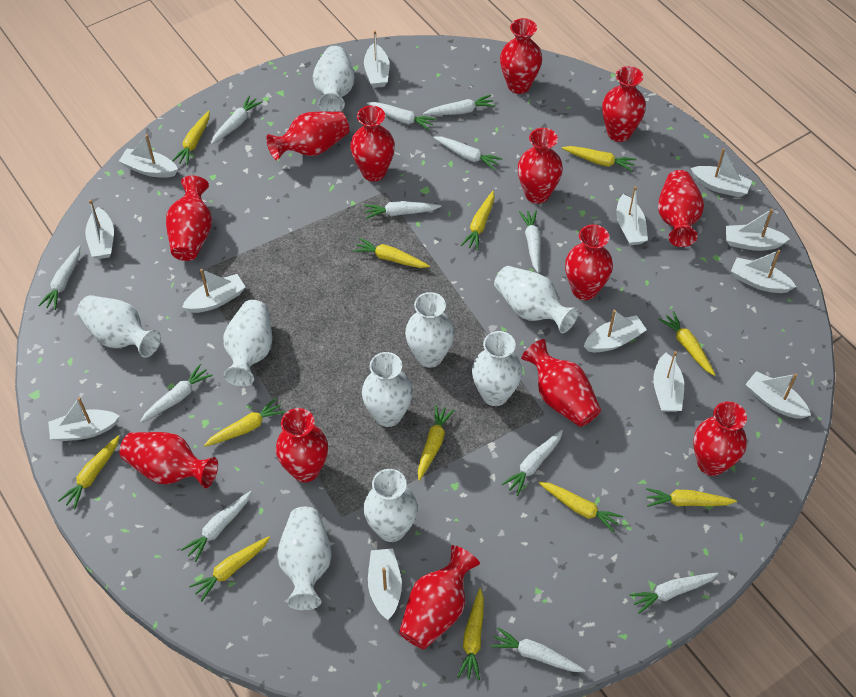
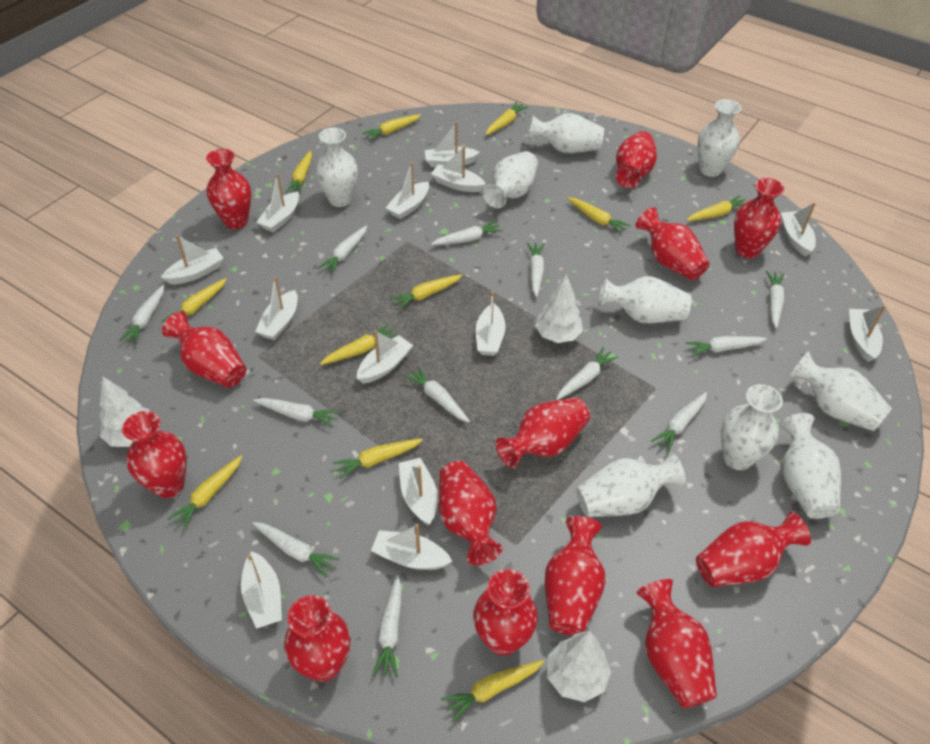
white tree: 0 -> 3
yellow carrot: 12 -> 11

